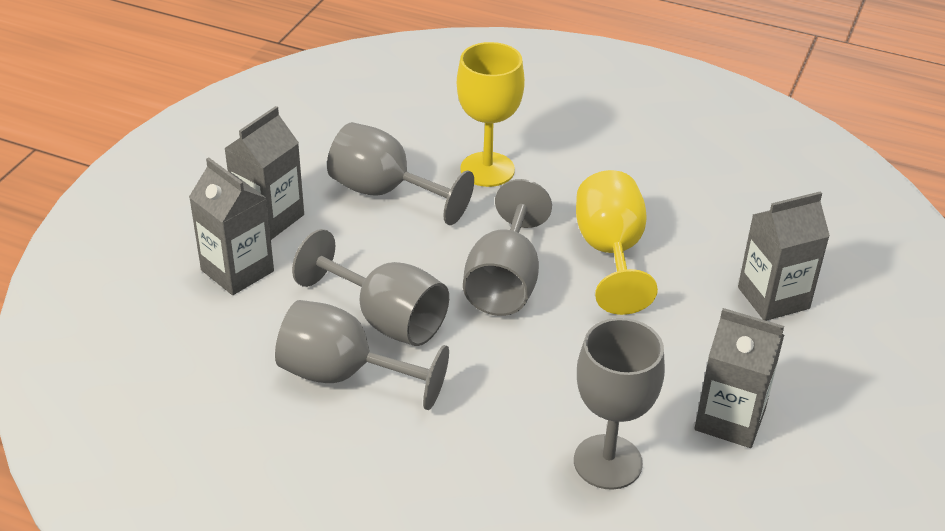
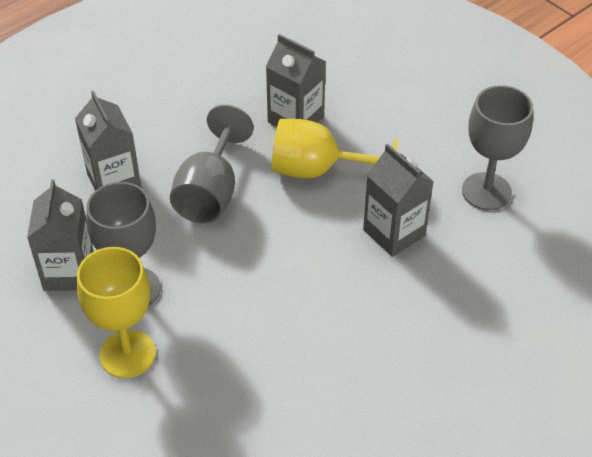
grey goblet: 5 -> 3

